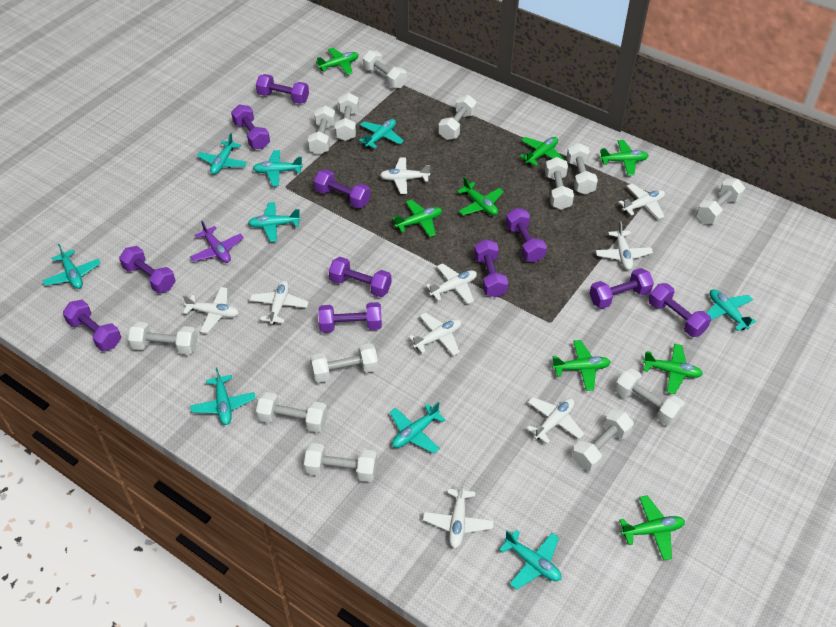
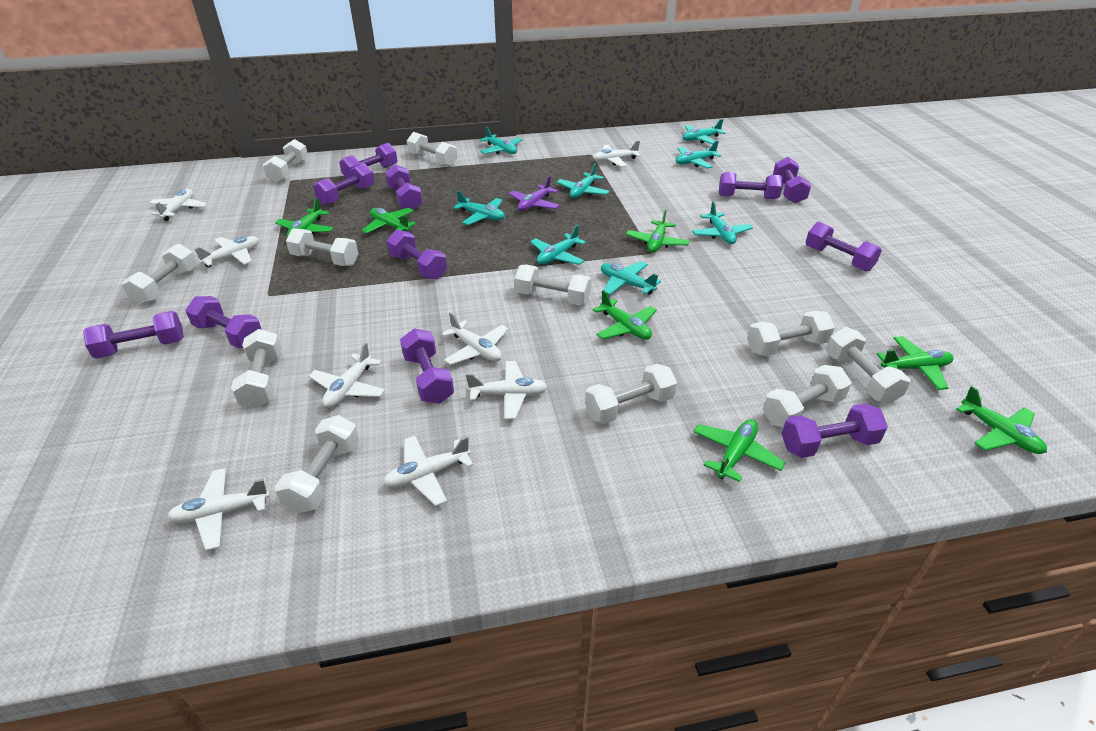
green plane: 8 -> 7
turquoise plane: 9 -> 8
white dumbbell: 13 -> 11
white plane: 9 -> 8

